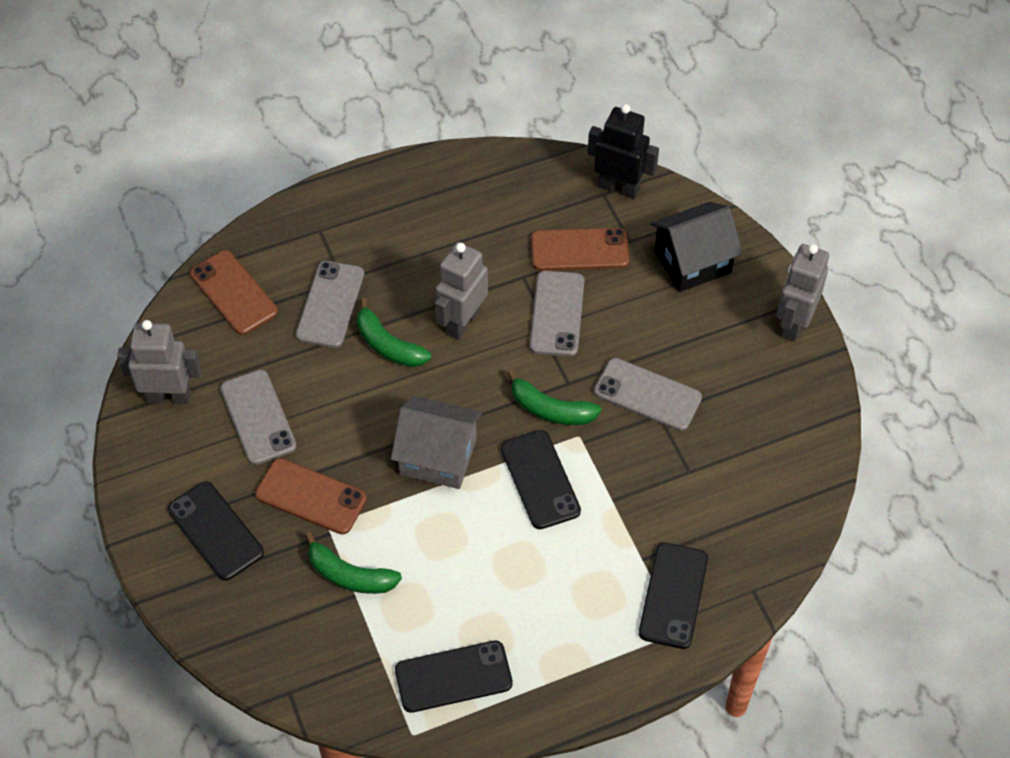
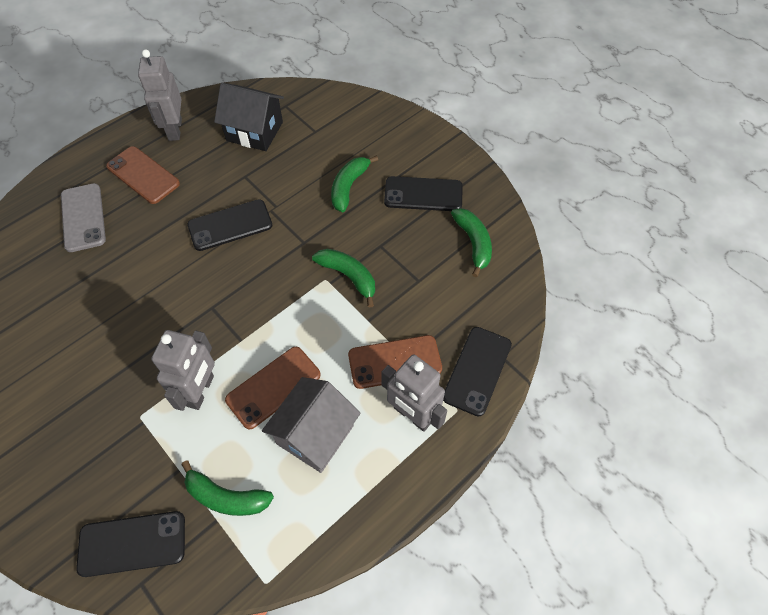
black robot: 1 -> 0
green banana: 3 -> 4
grey phone: 4 -> 1

